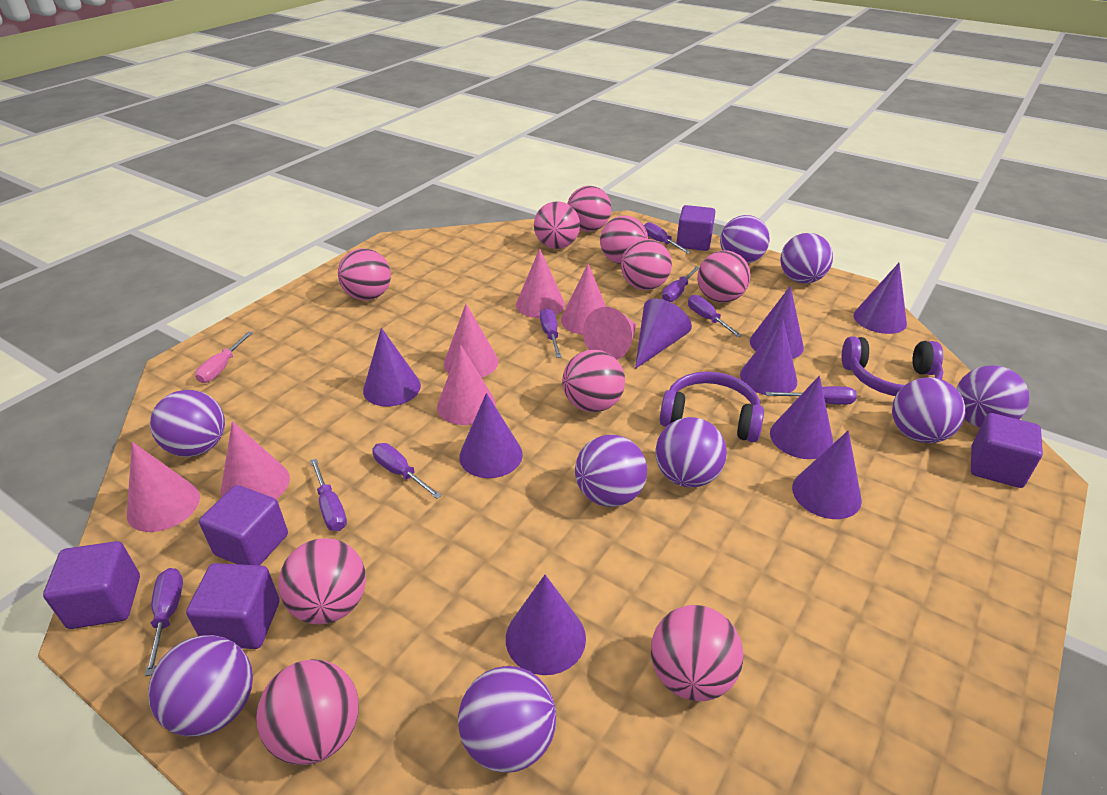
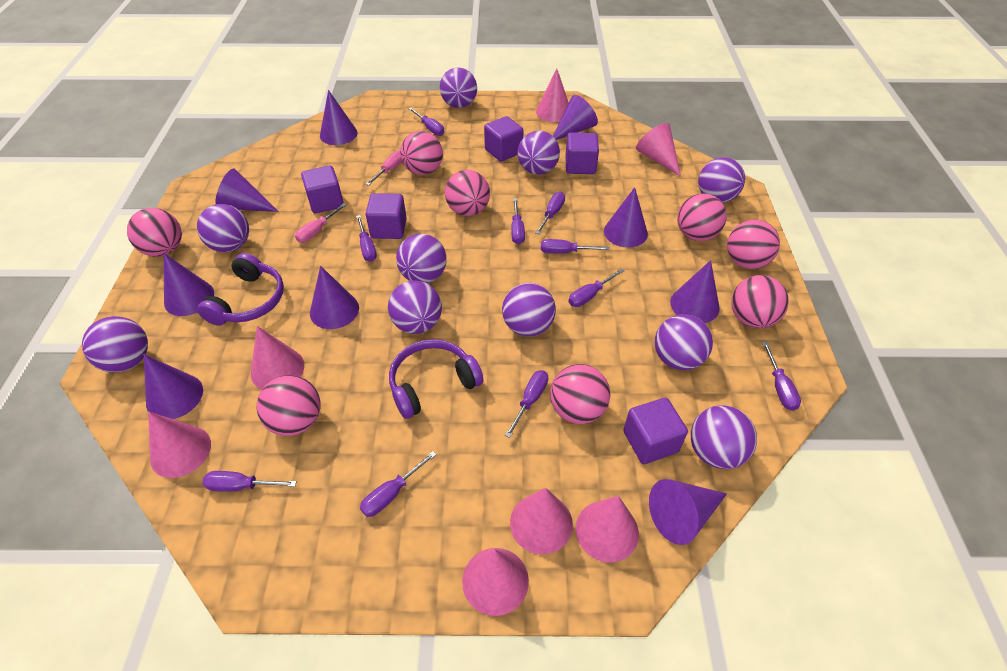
pink ball: 10 -> 8
pink screwdriver: 1 -> 2
purple ball: 9 -> 10
purple screwdriver: 8 -> 10

